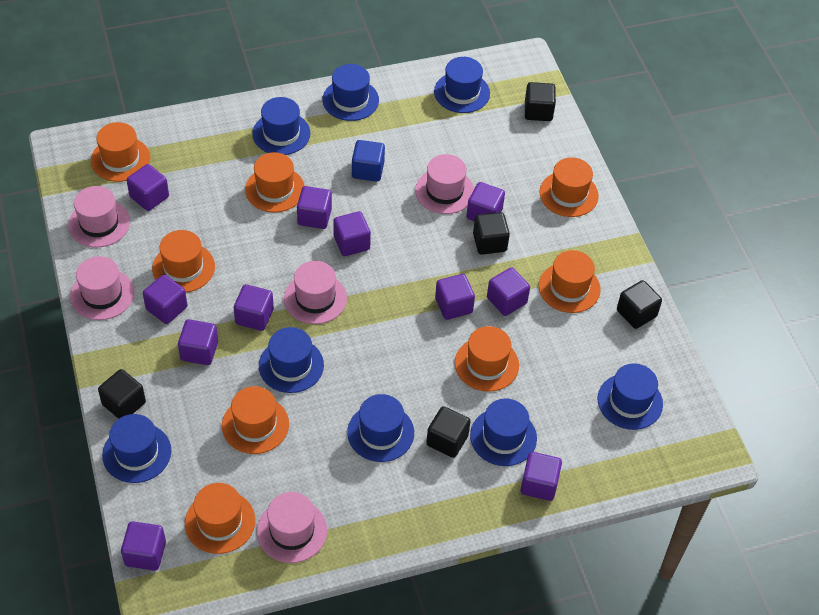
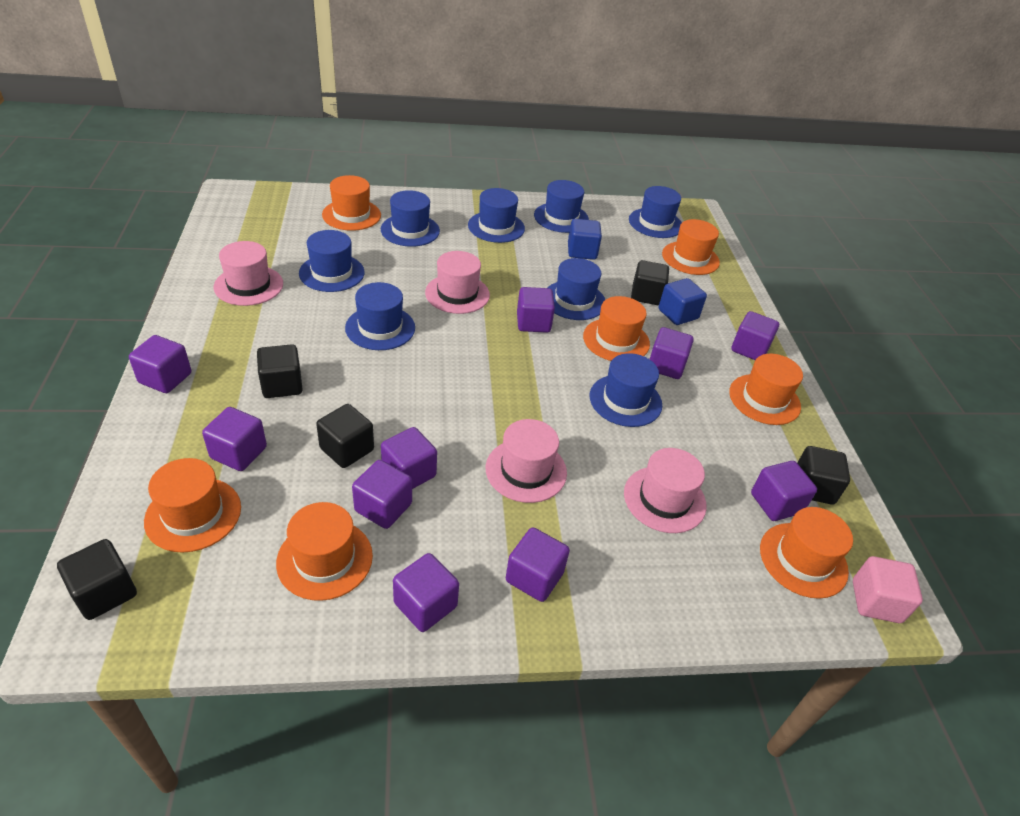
blue cube: 1 -> 2
orange hat: 8 -> 7
pink cube: 0 -> 1
pink hat: 5 -> 4
purple cube: 11 -> 10

